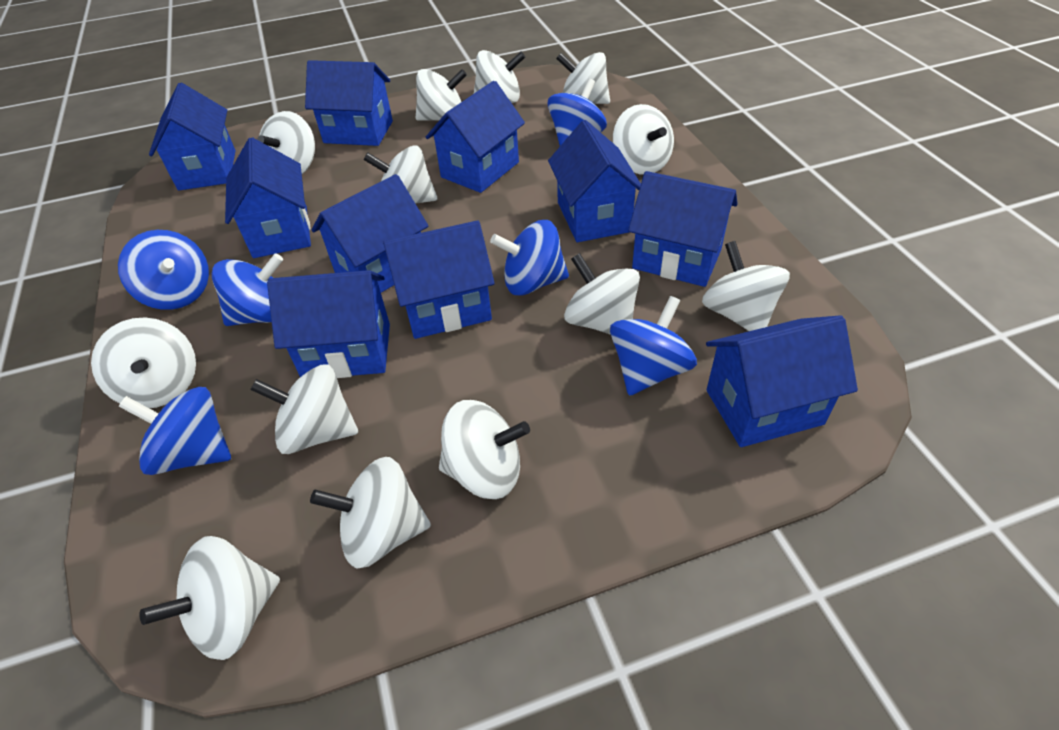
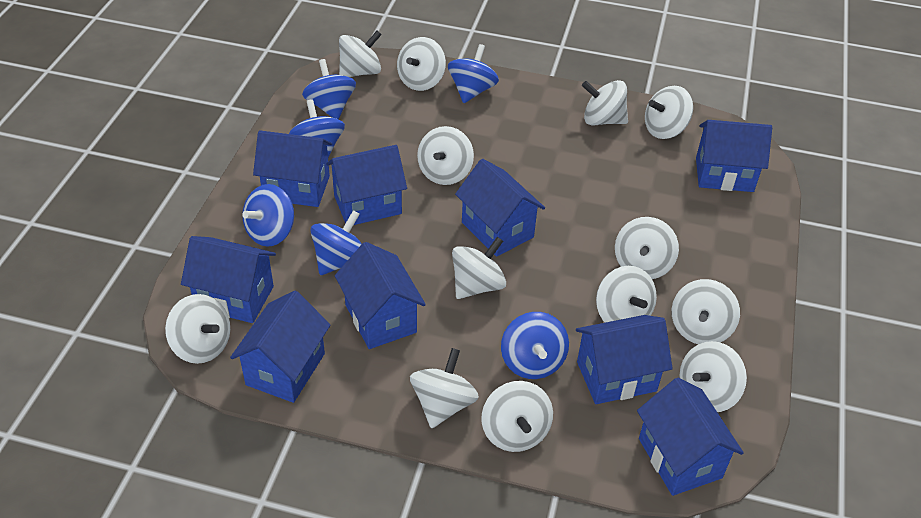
blue house: 10 -> 9

